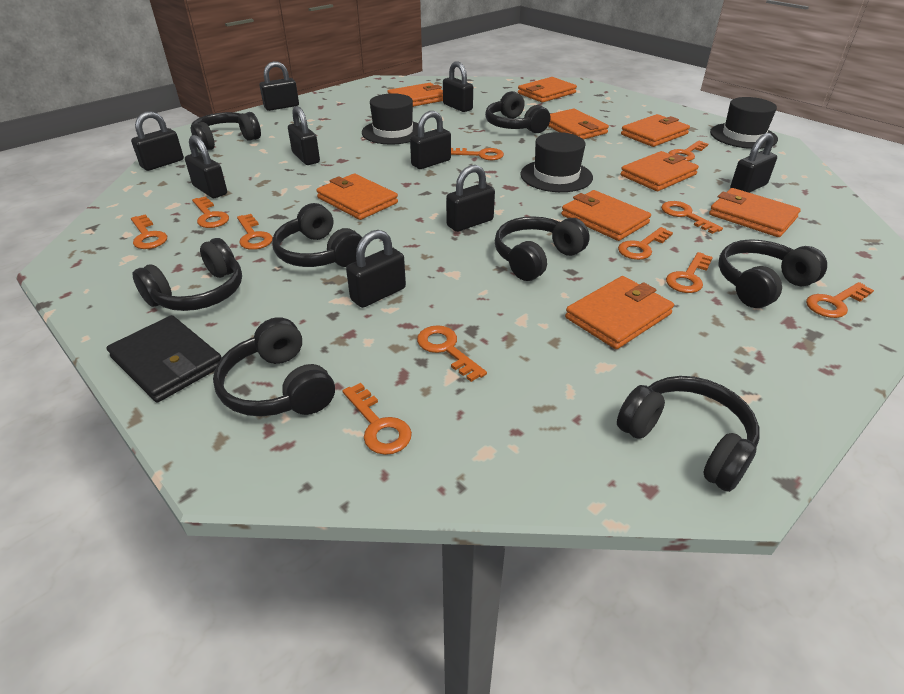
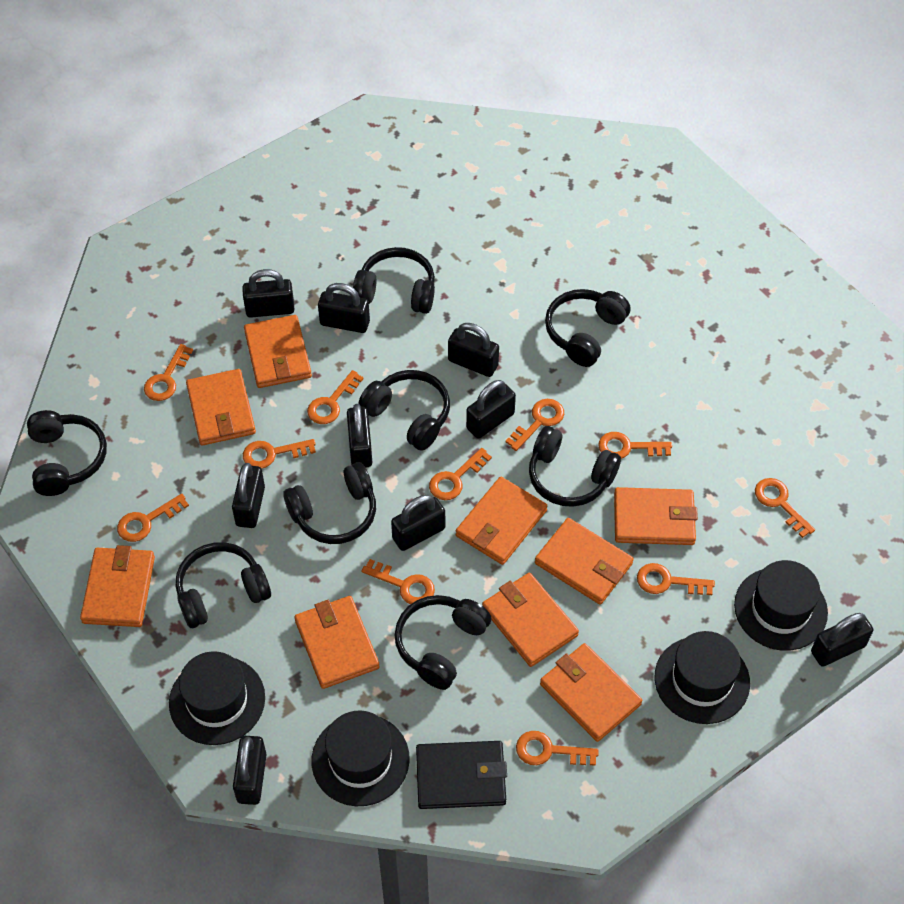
black hat: 3 -> 4

